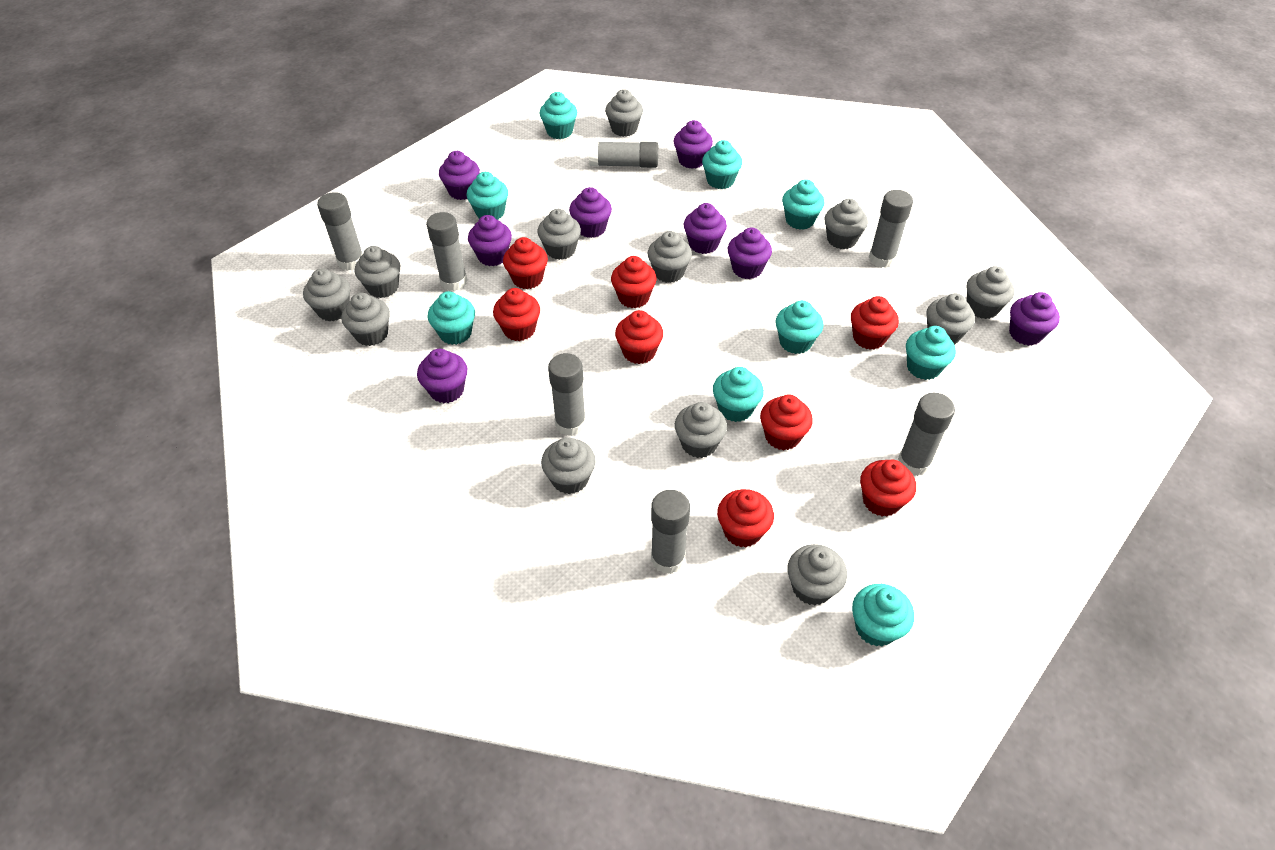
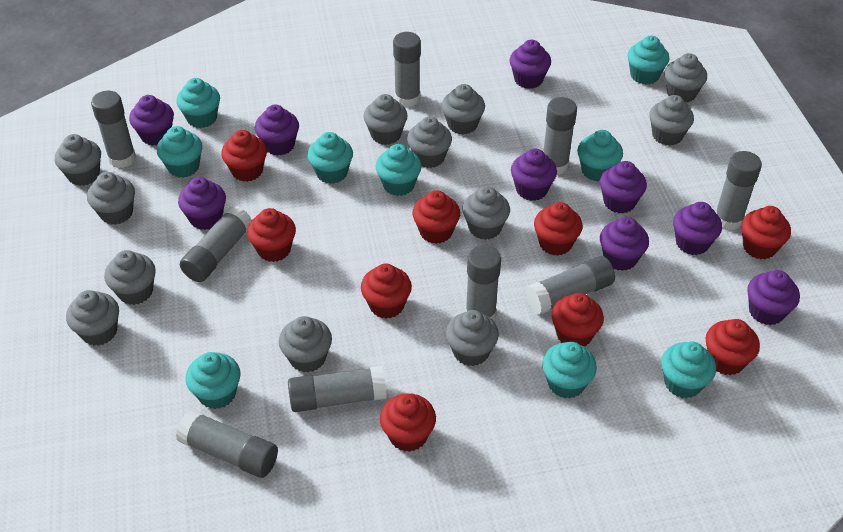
grey glue stick: 7 -> 9
purple cupcake: 8 -> 9
red cupcake: 8 -> 9

